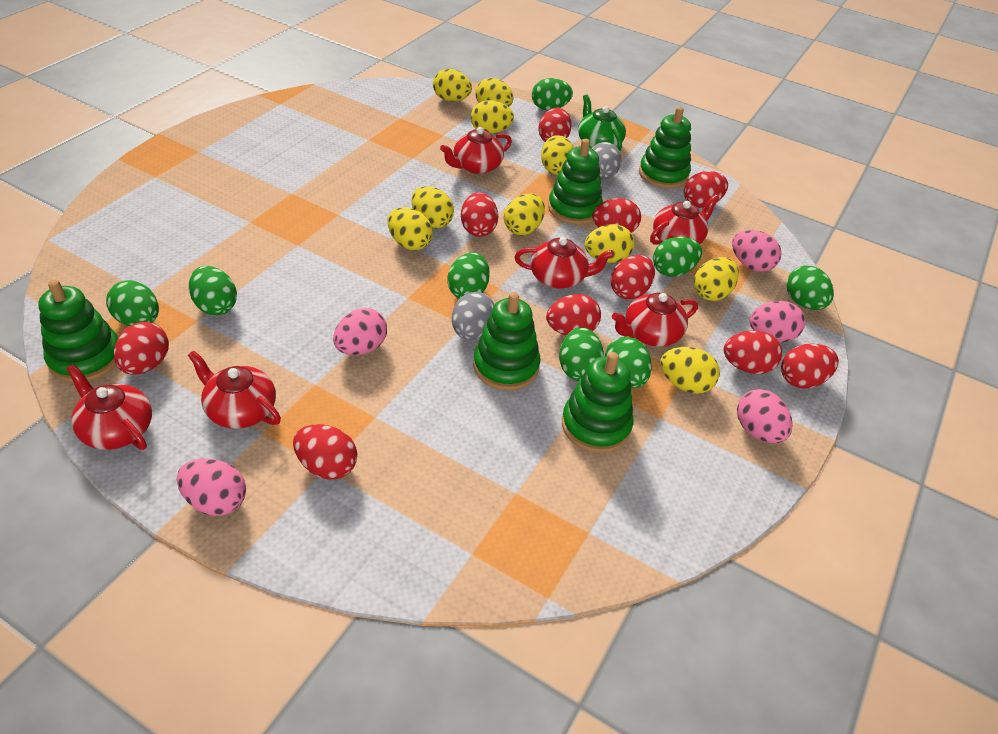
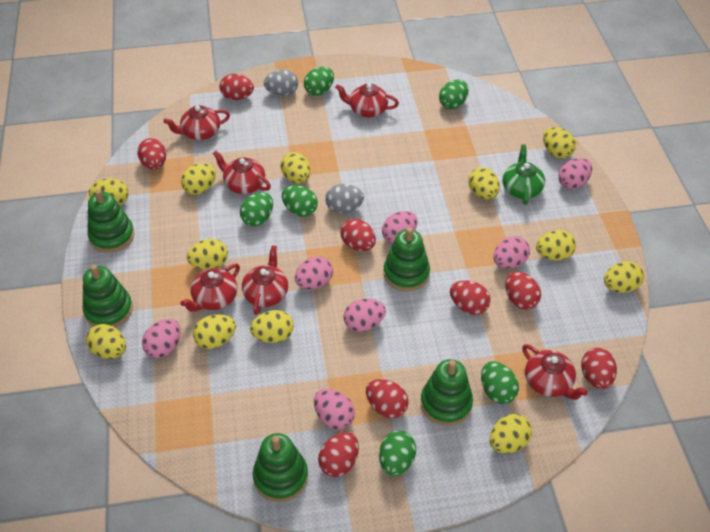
green egg: 8 -> 6
pink egg: 5 -> 7
red egg: 10 -> 8
yellow egg: 10 -> 12

